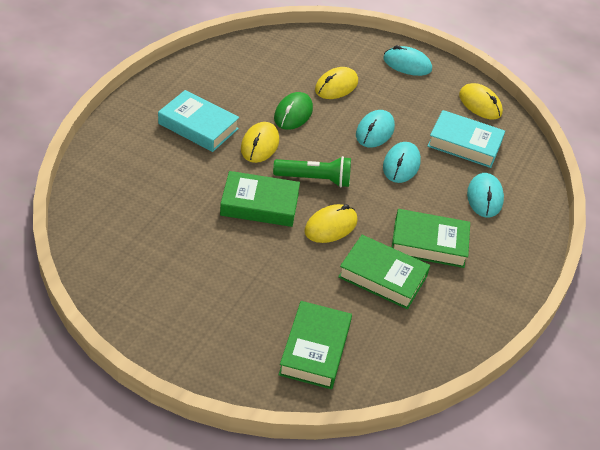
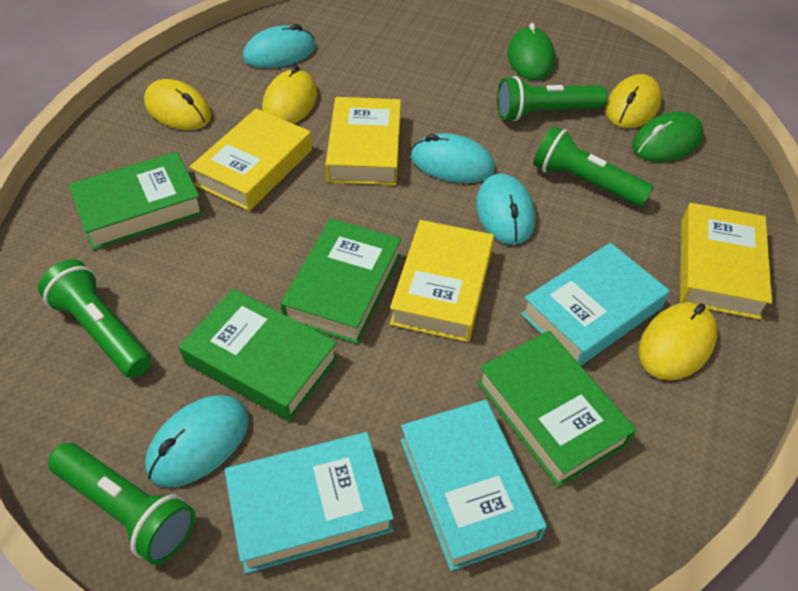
green flashlight: 1 -> 4
green mouse: 1 -> 2
turquoise book: 2 -> 3
yellow book: 0 -> 4

